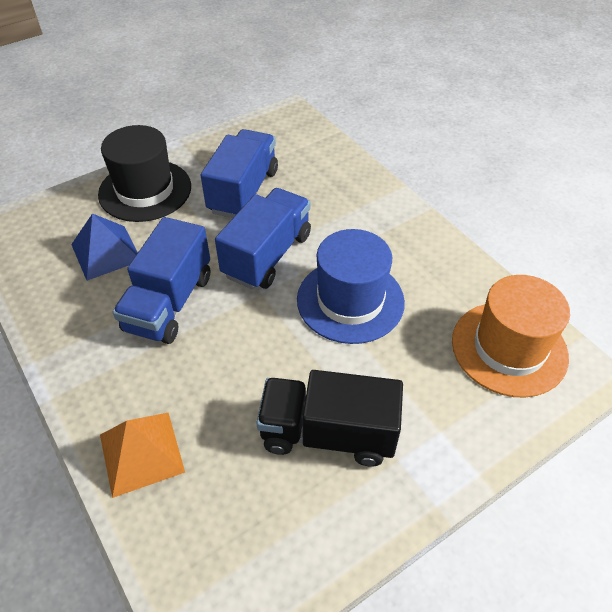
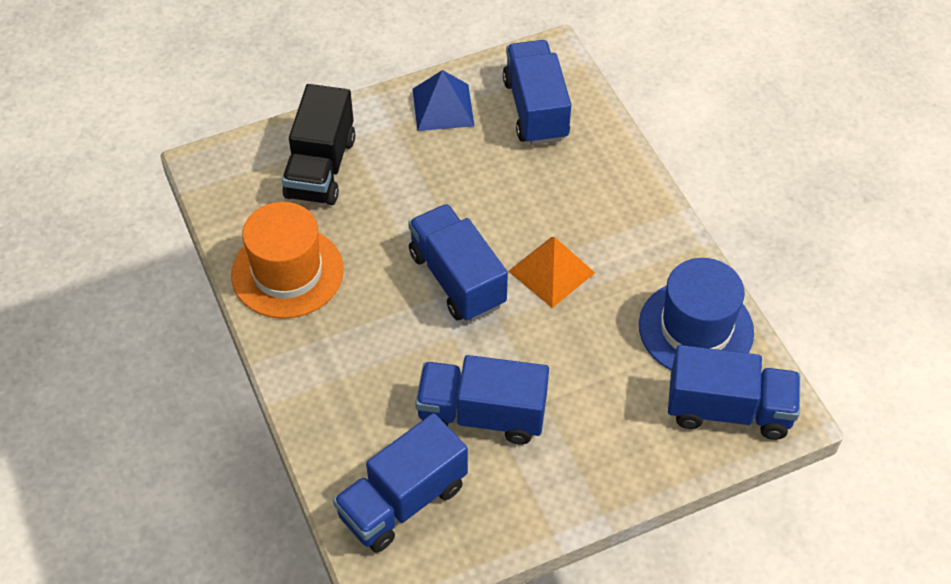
black hat: 1 -> 0
blue truck: 3 -> 5

